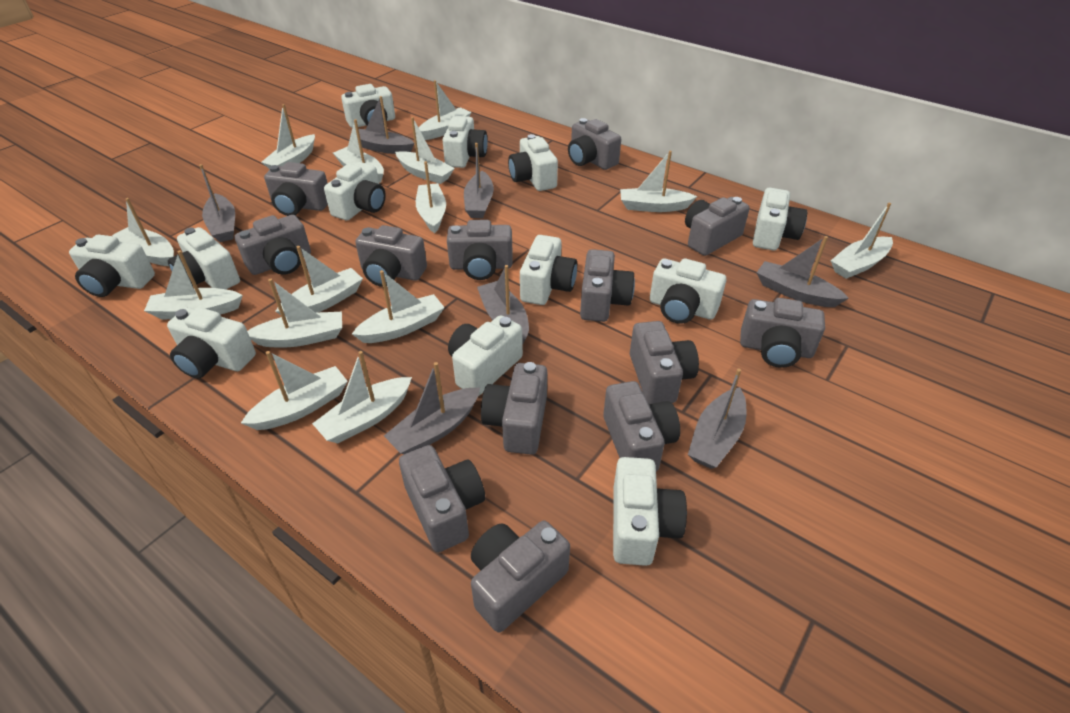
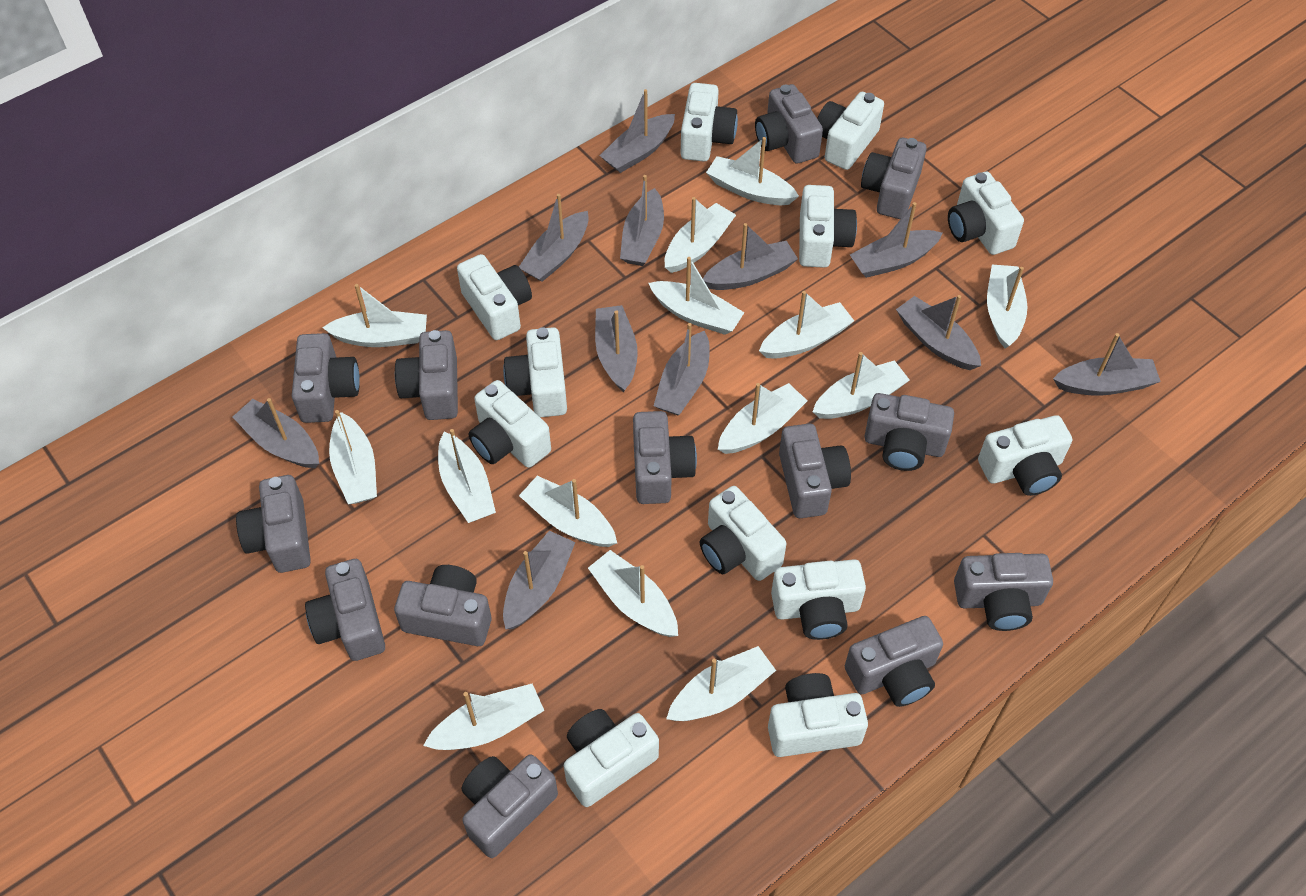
grey boat: 7 -> 11

